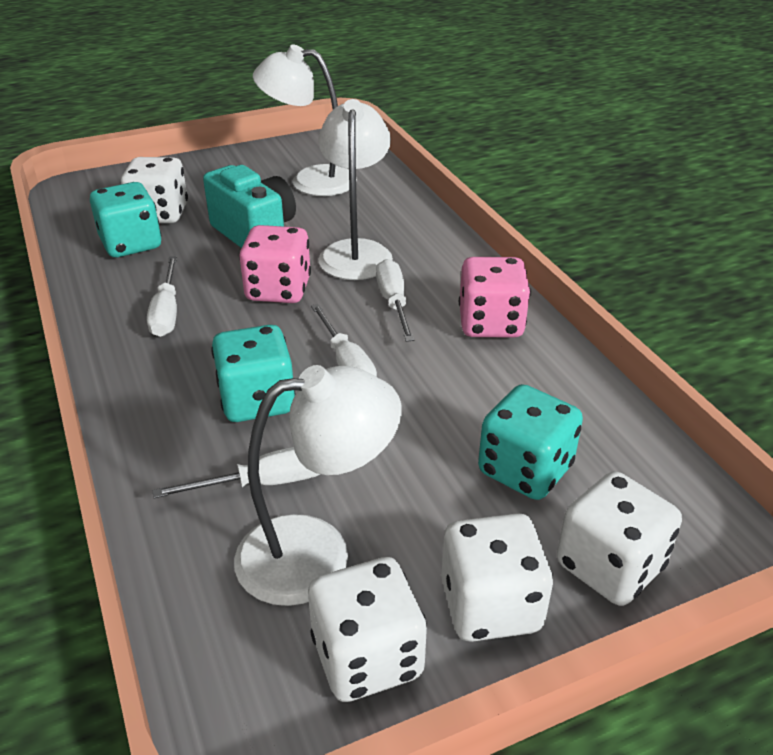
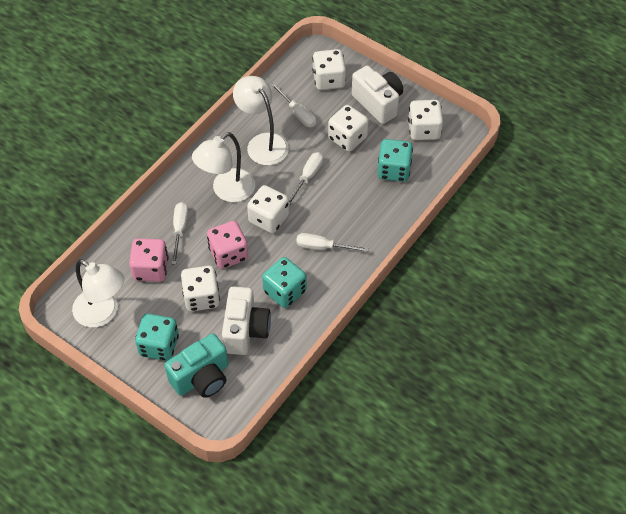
white camera: 0 -> 2
white dice: 4 -> 5

